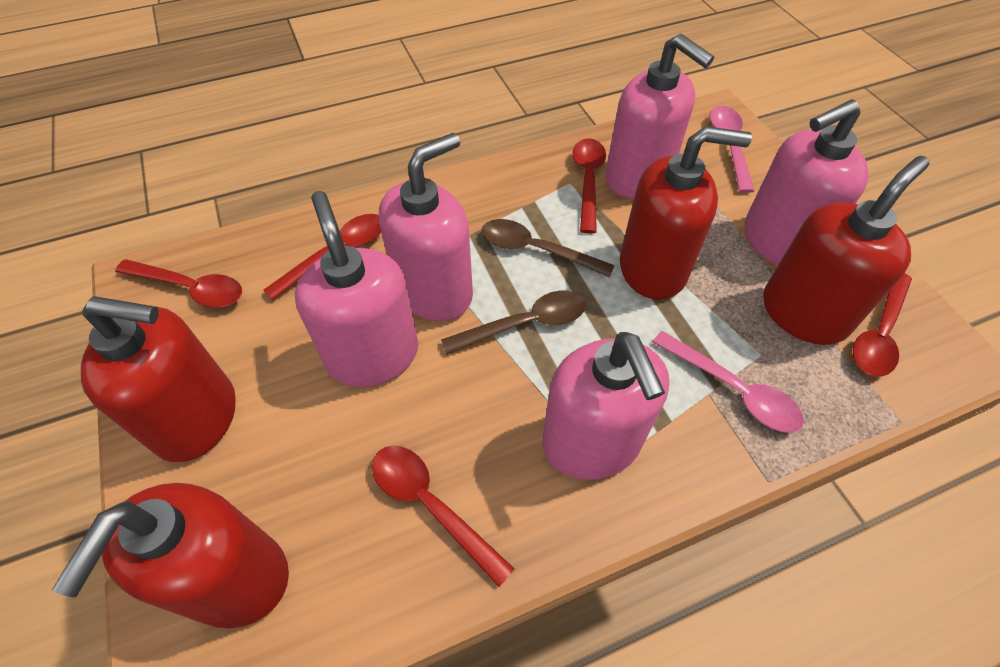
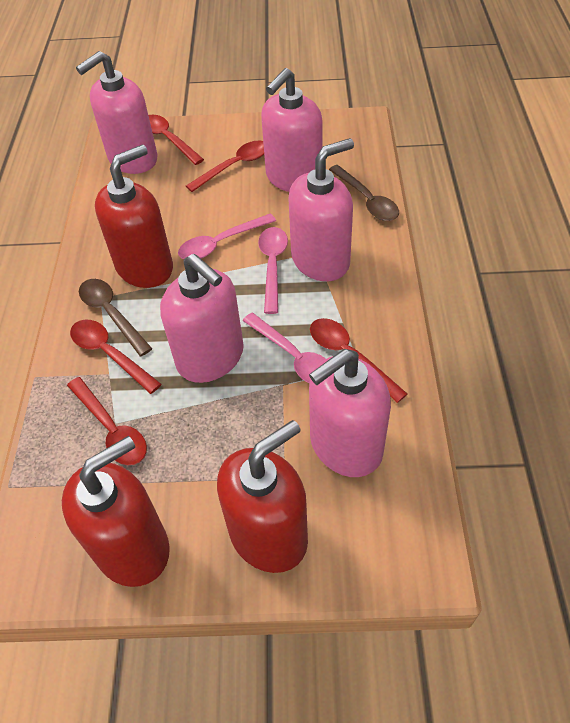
pink spoon: 2 -> 3
red soap dispenser: 4 -> 3

